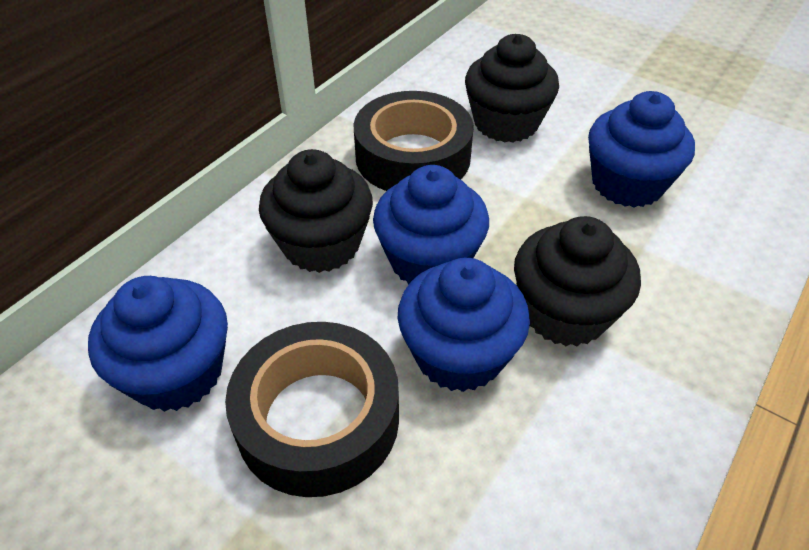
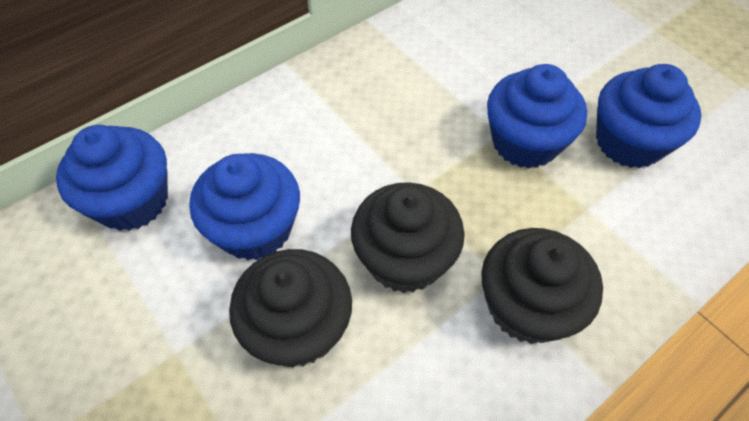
black tape: 2 -> 0

